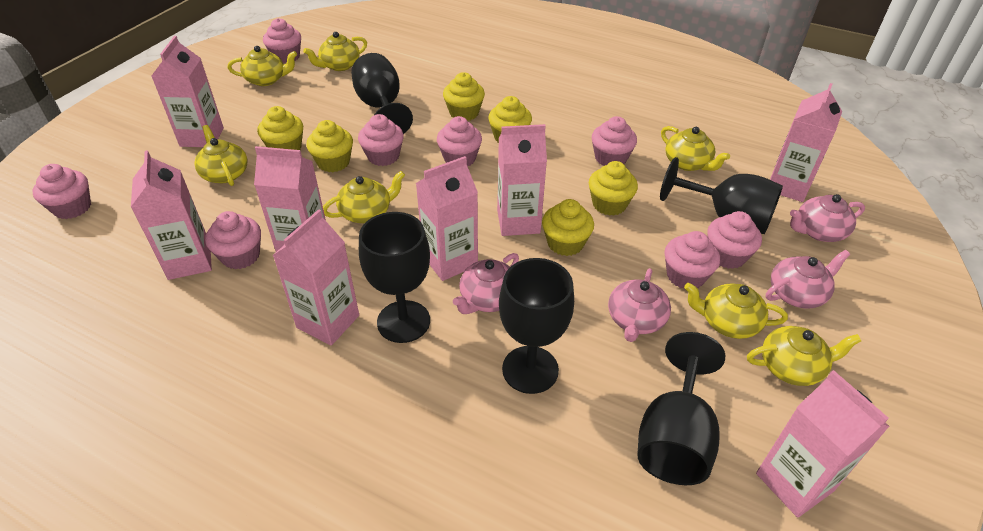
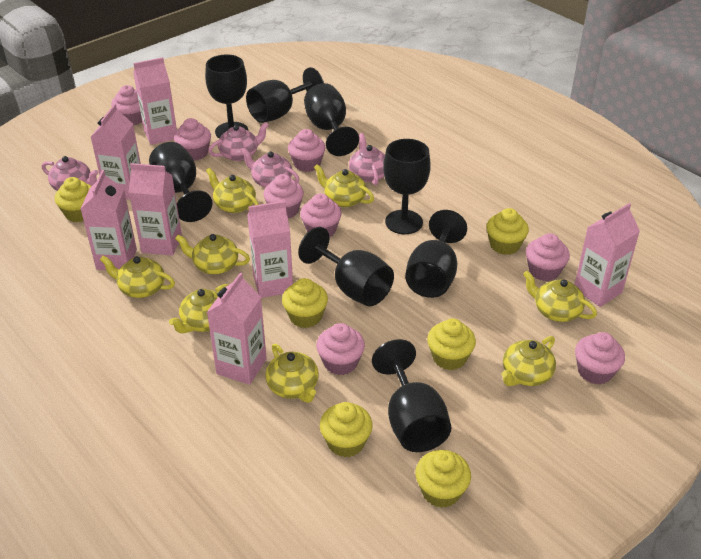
black goblet: 5 -> 8
pink carton: 8 -> 7
yellow teapot: 7 -> 8

